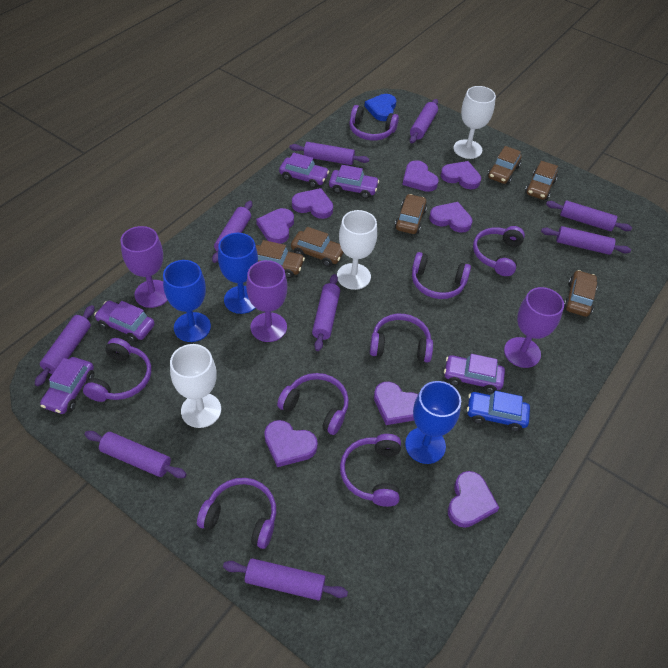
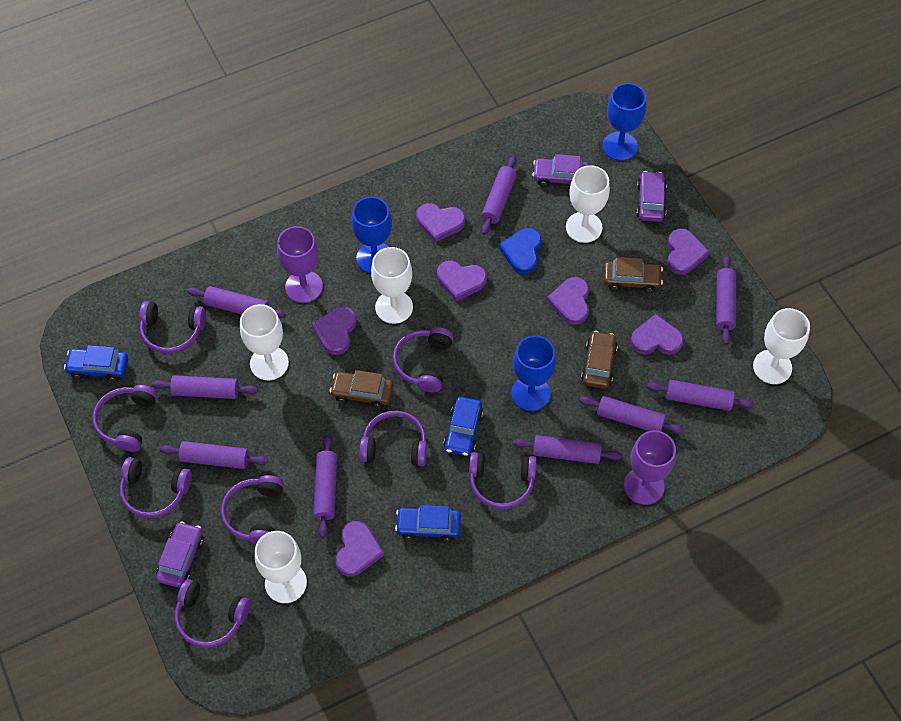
blue car: 1 -> 3
brown car: 6 -> 3
purple car: 5 -> 3
purple goblet: 3 -> 2
purple heart: 8 -> 7
white goblet: 3 -> 5

